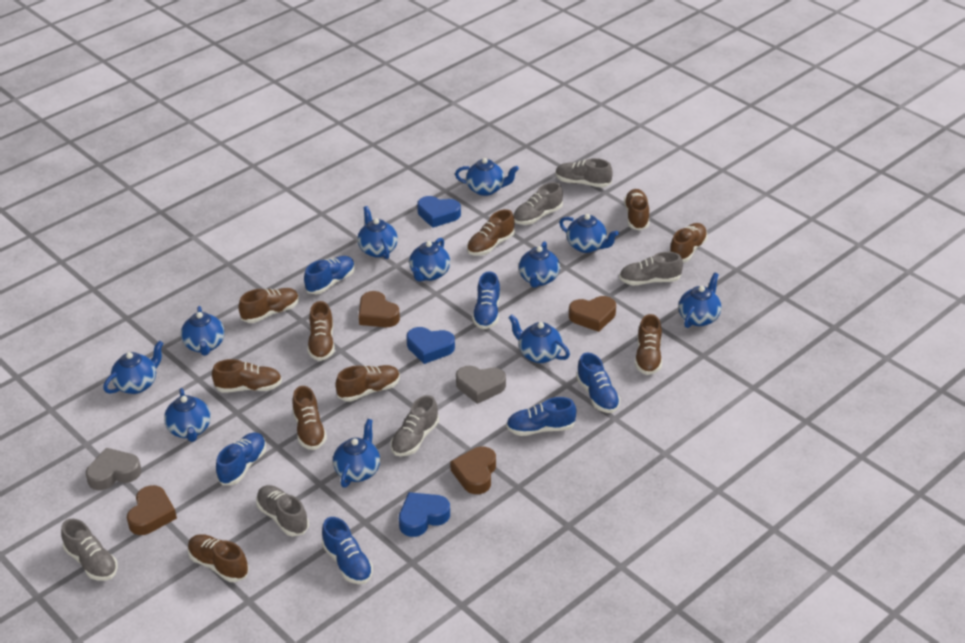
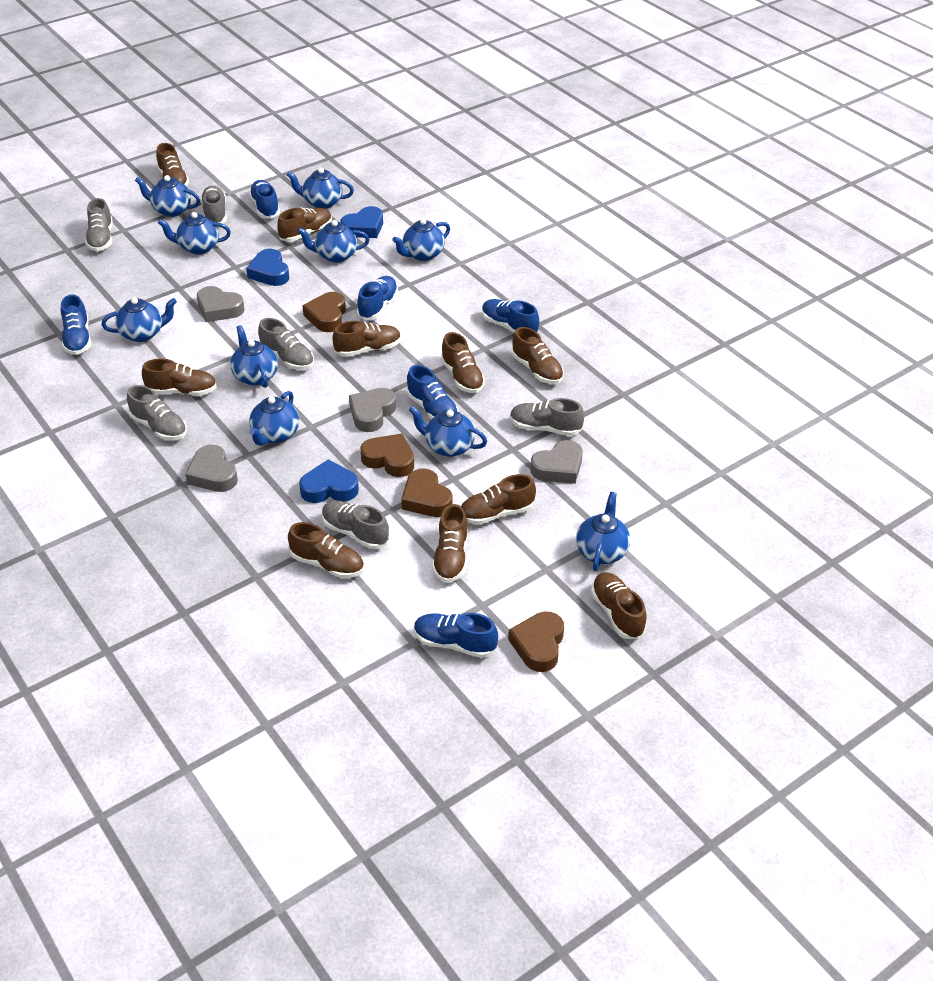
blue teapot: 11 -> 10
grey heart: 2 -> 4

